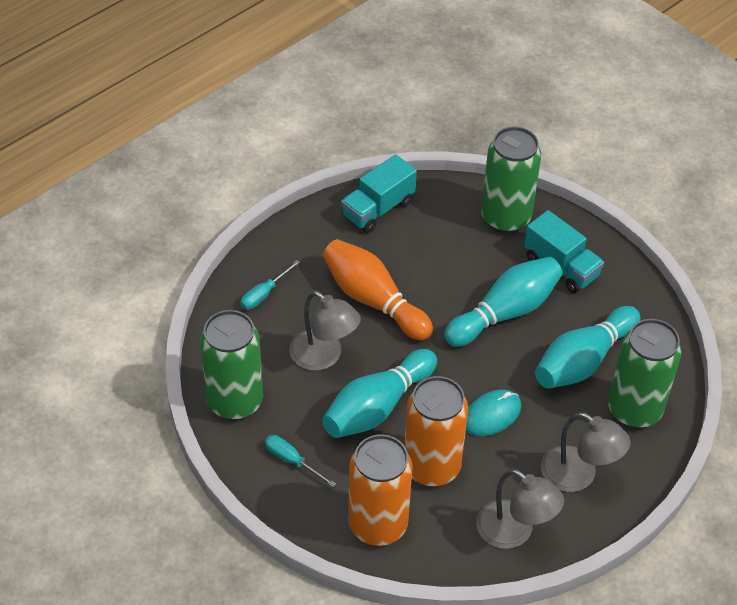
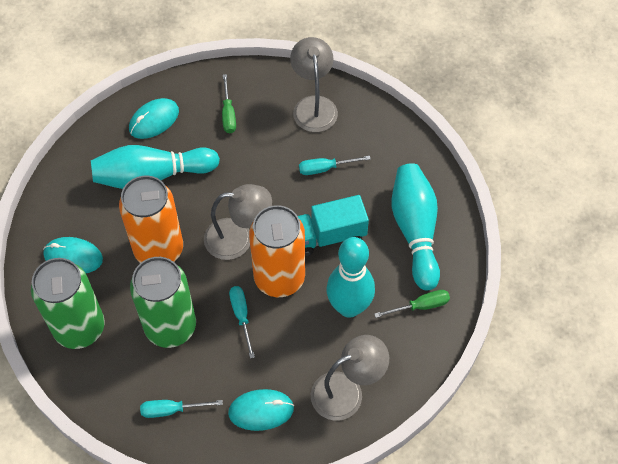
green can: 3 -> 2
green screwdriver: 0 -> 2
orange bowling pin: 1 -> 0
turquoise mouse: 1 -> 3
turquoise screwdriver: 2 -> 3
turquoise truck: 2 -> 1

